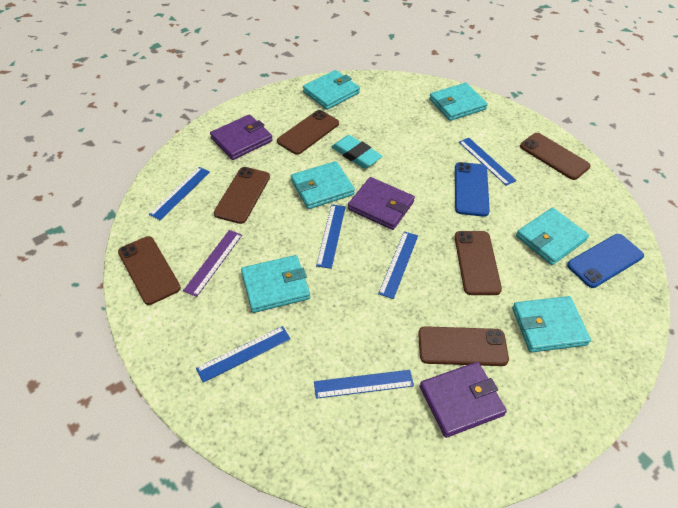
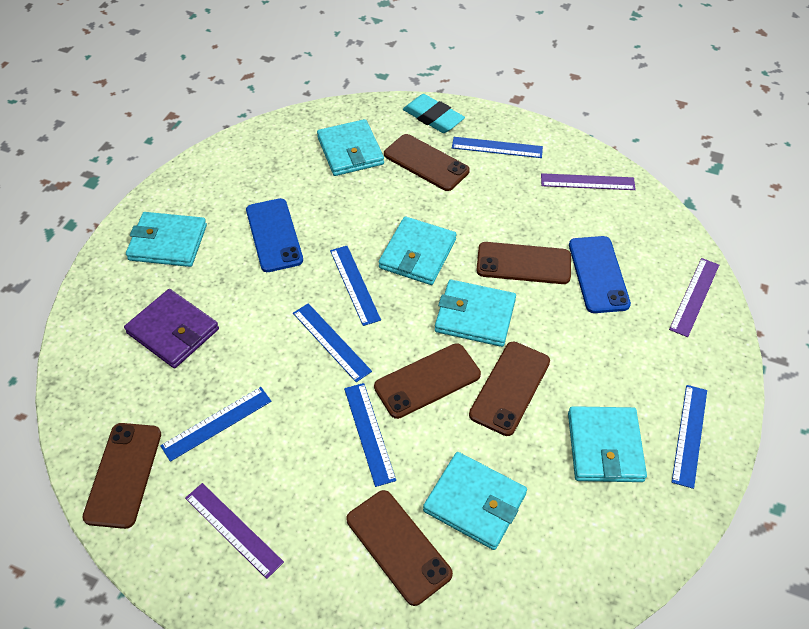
purple ruler: 1 -> 3
purple wallet: 3 -> 1

